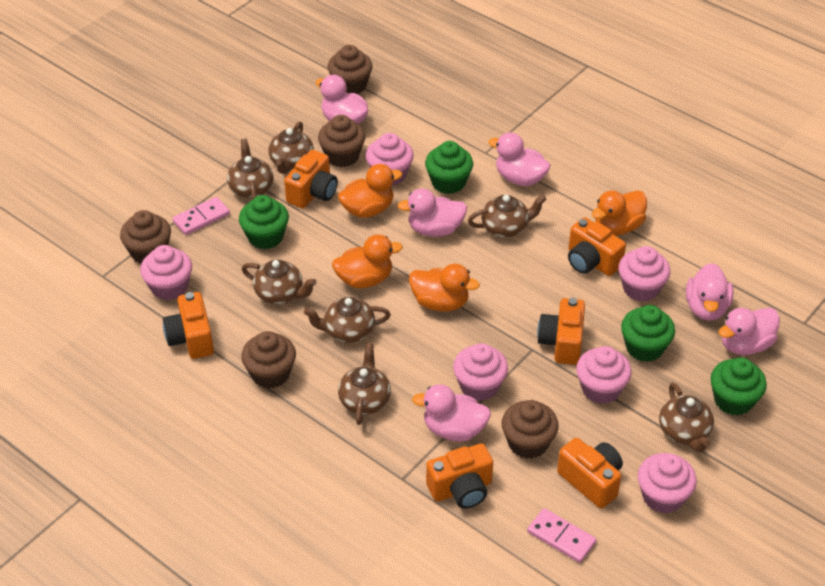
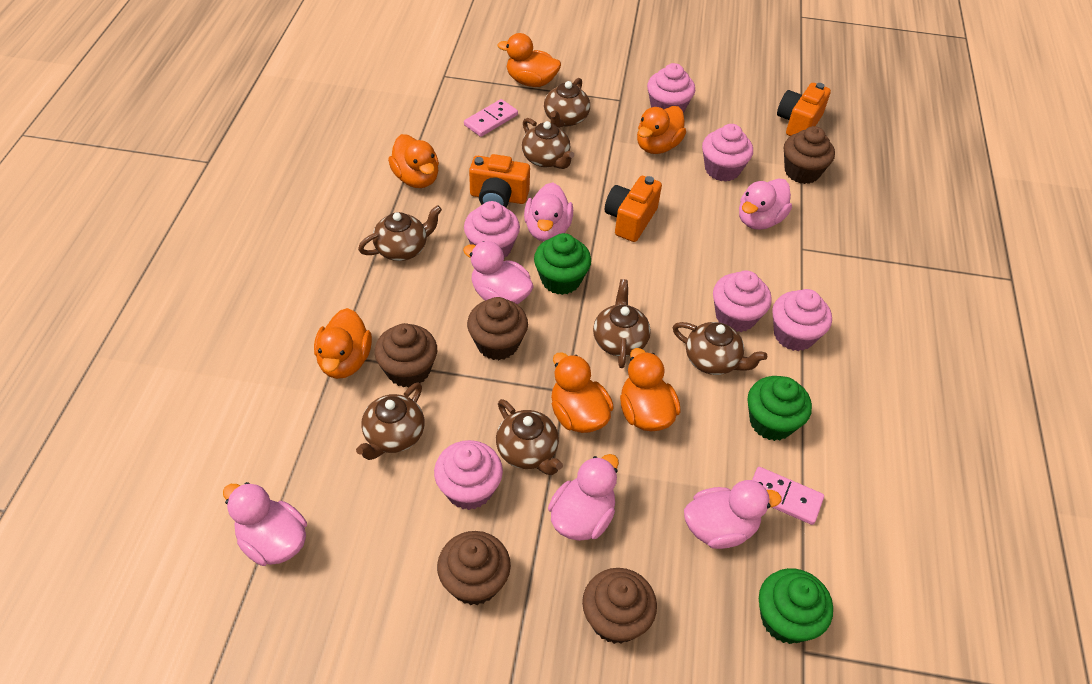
green cupcake: 4 -> 3
orange camera: 6 -> 3
orange duck: 4 -> 6

